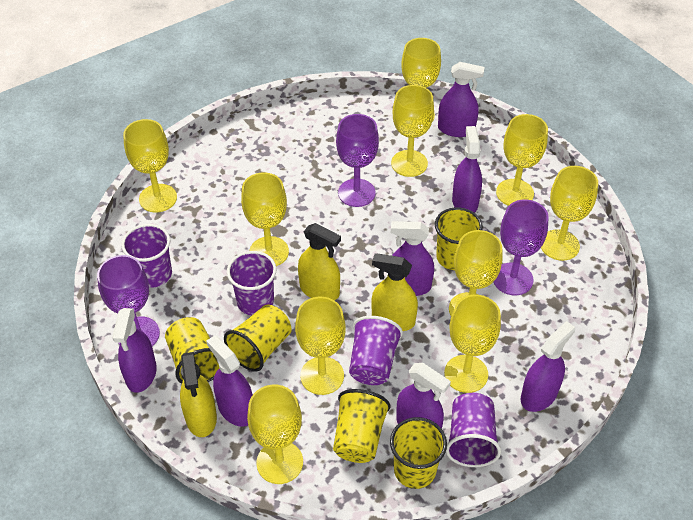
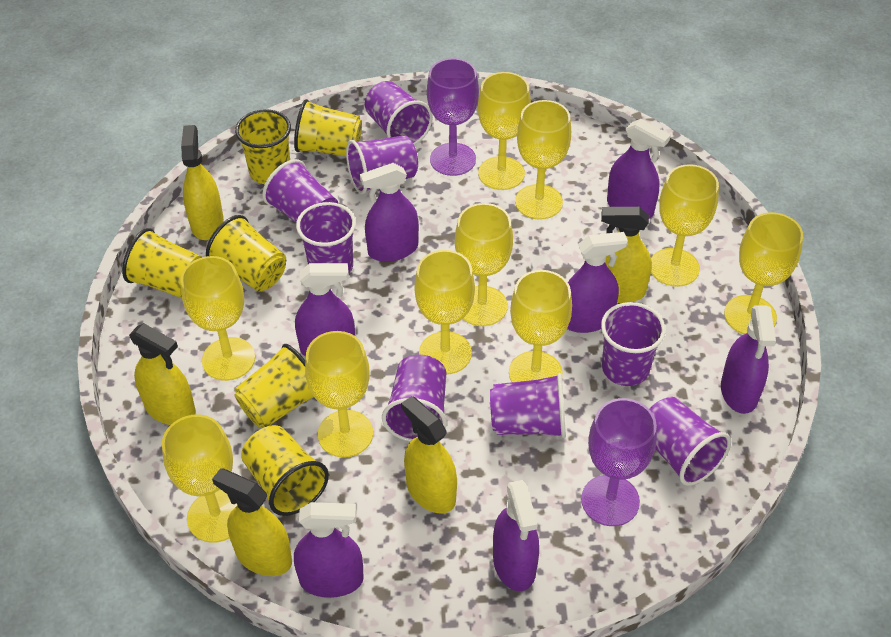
purple cup: 4 -> 8
purple goblet: 3 -> 2
yellow cup: 5 -> 6
yellow spray bottle: 3 -> 5

